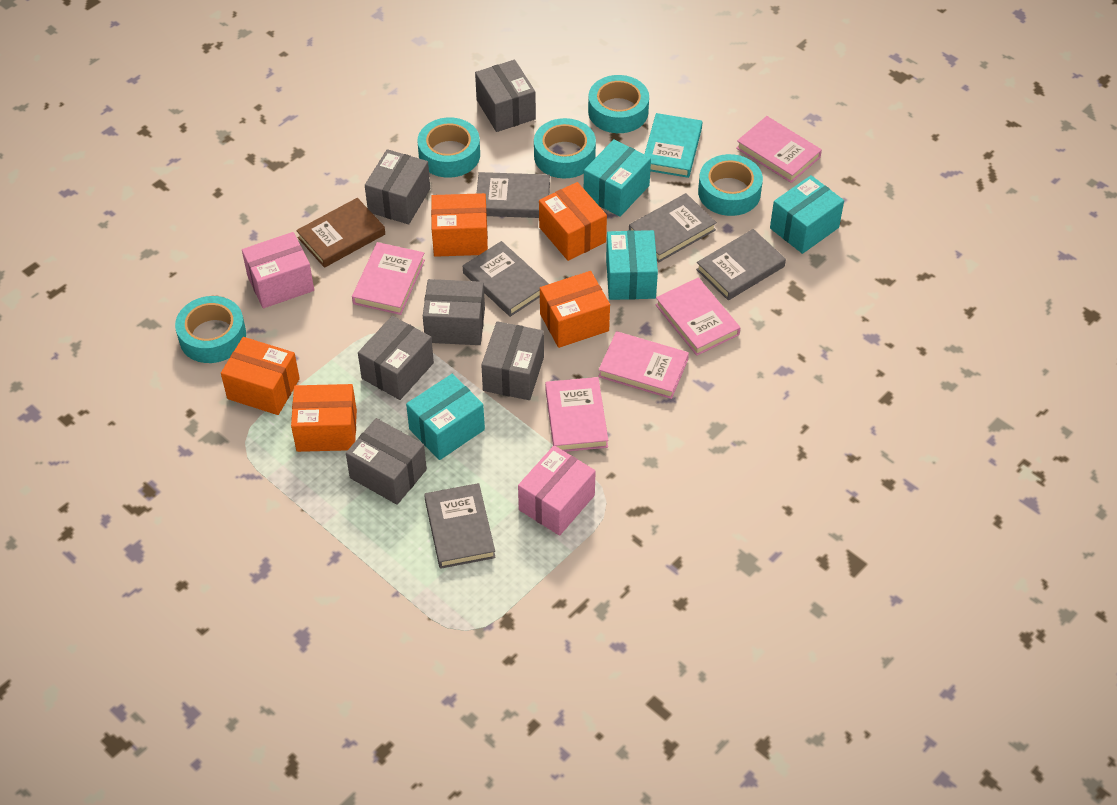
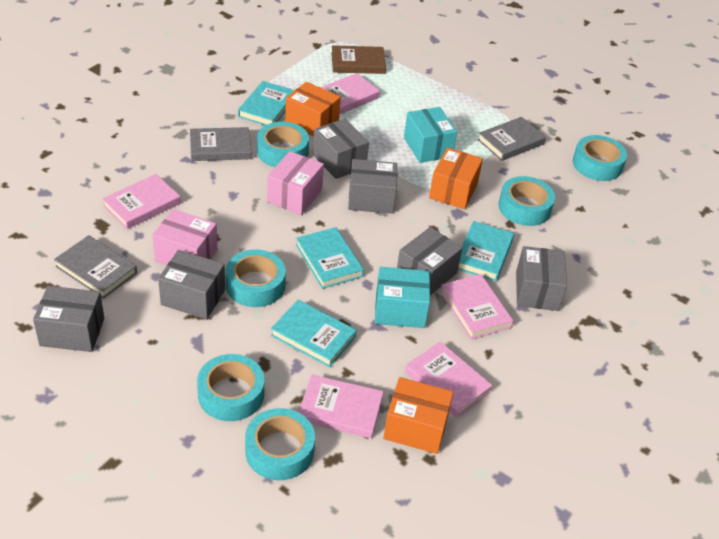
grey book: 5 -> 3
orange box: 5 -> 3
turquoise book: 1 -> 4
turquoise box: 4 -> 2
turquoise tape: 5 -> 6

